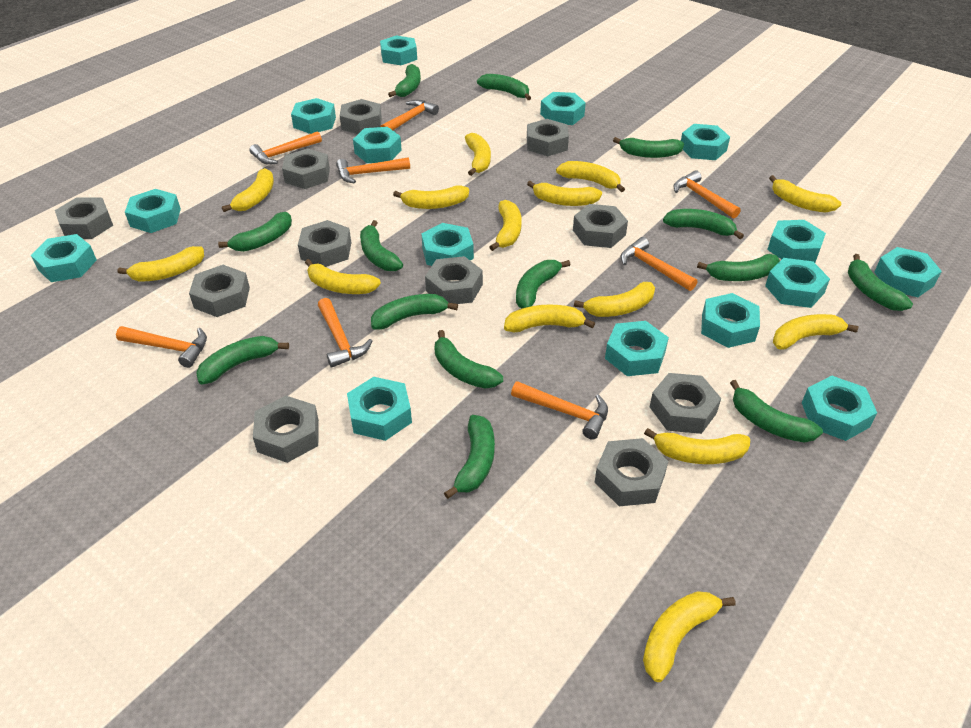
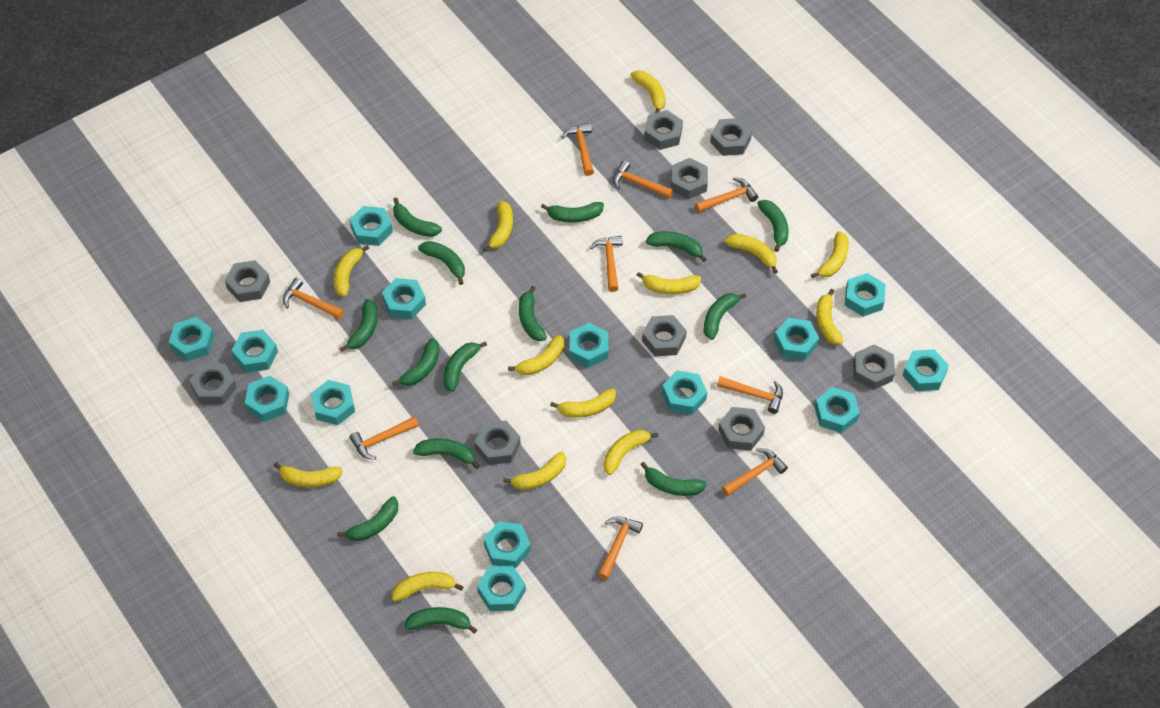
grey nut: 11 -> 9
orange hammer: 8 -> 9
turquoise nut: 15 -> 14
yellow banana: 14 -> 13

